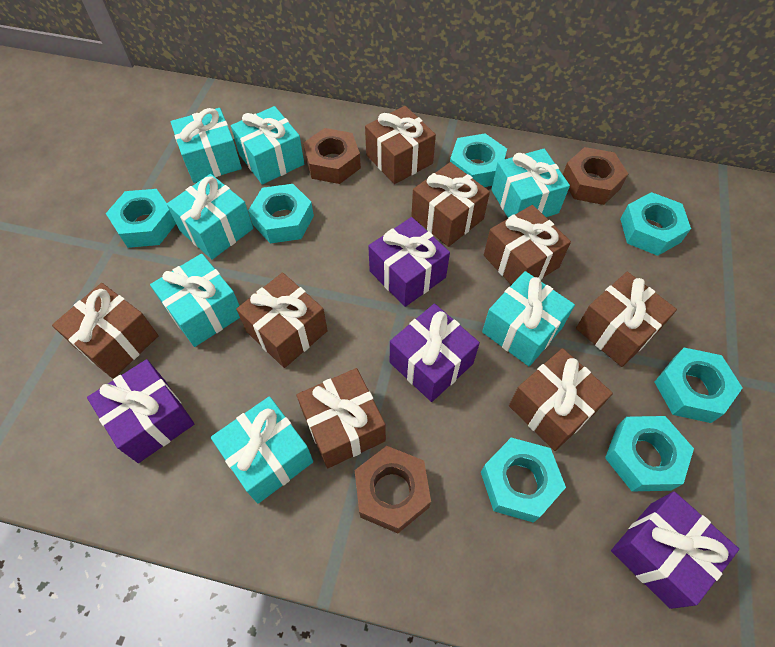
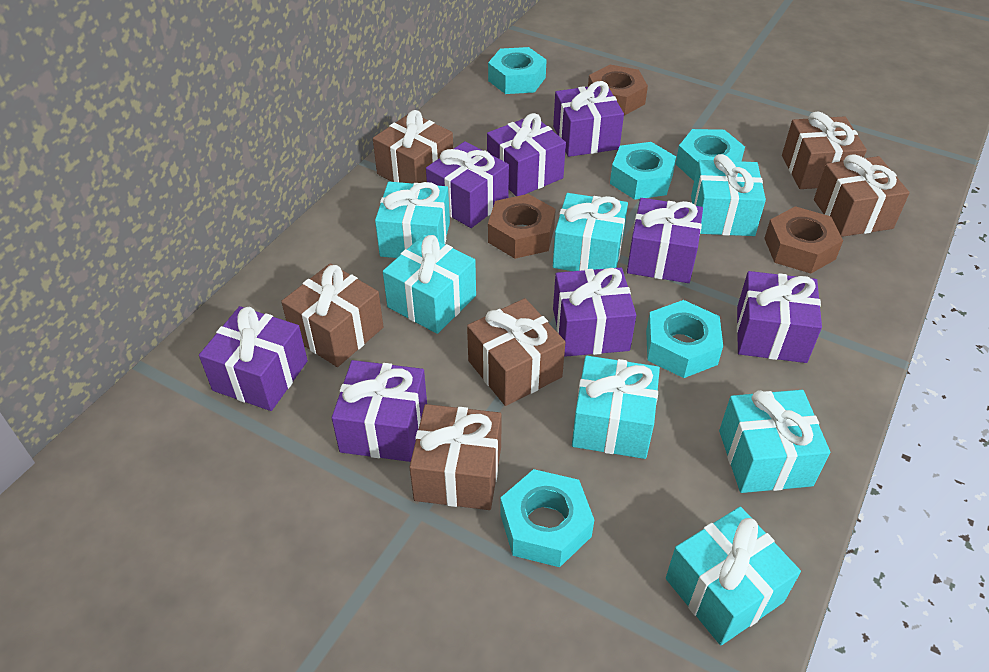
brown gift: 8 -> 6
purple gift: 4 -> 8
turquoise nut: 7 -> 5

